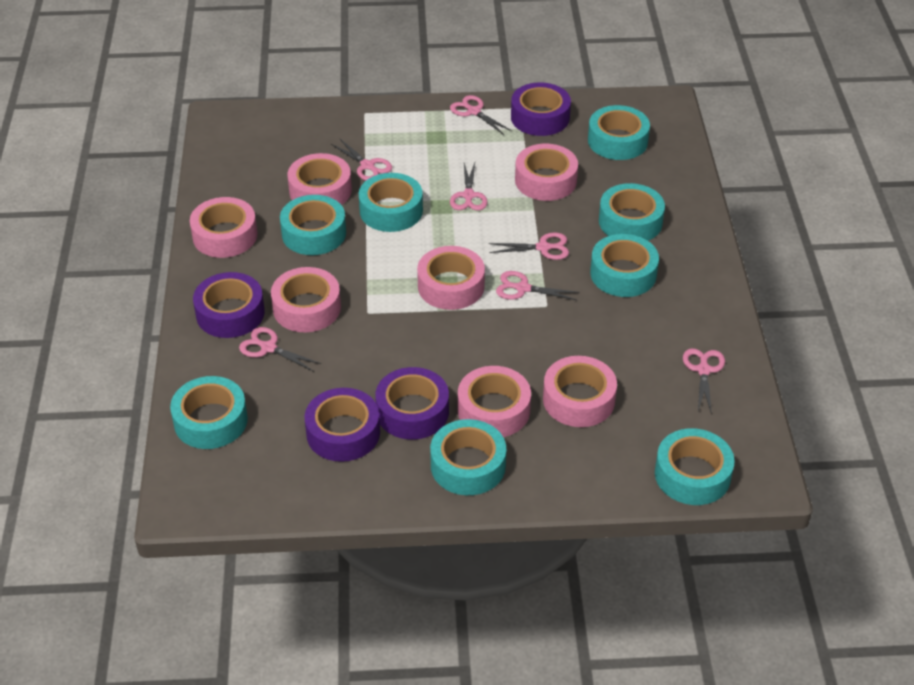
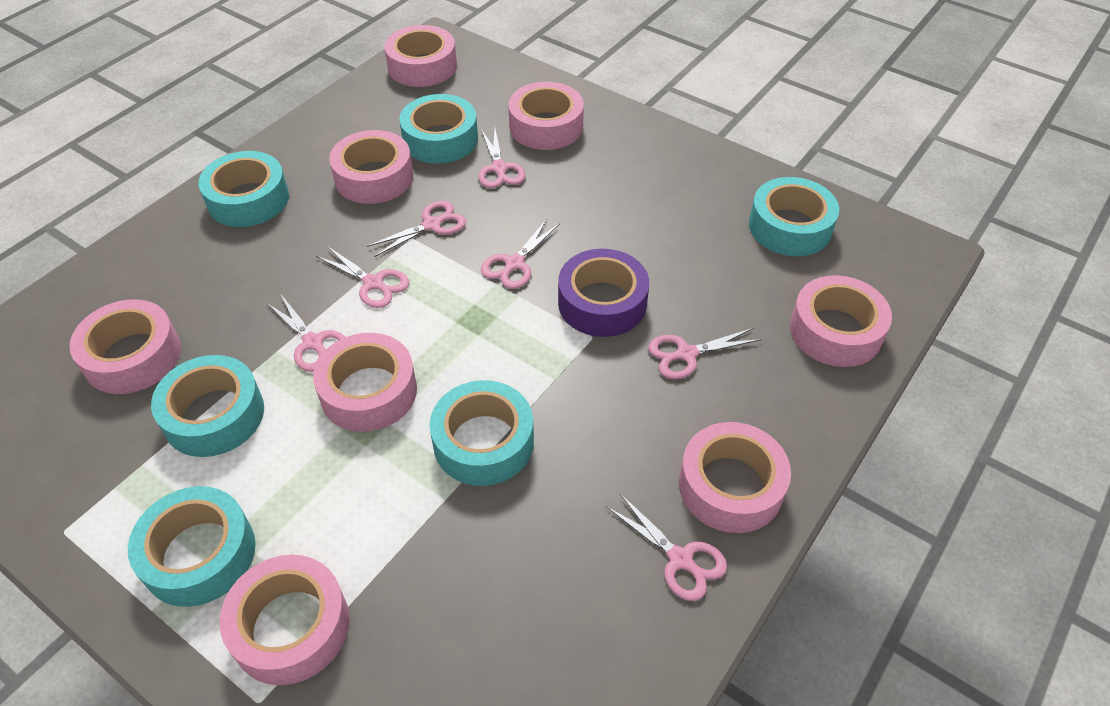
pink tape: 7 -> 8
purple tape: 4 -> 1
turquoise tape: 8 -> 6

